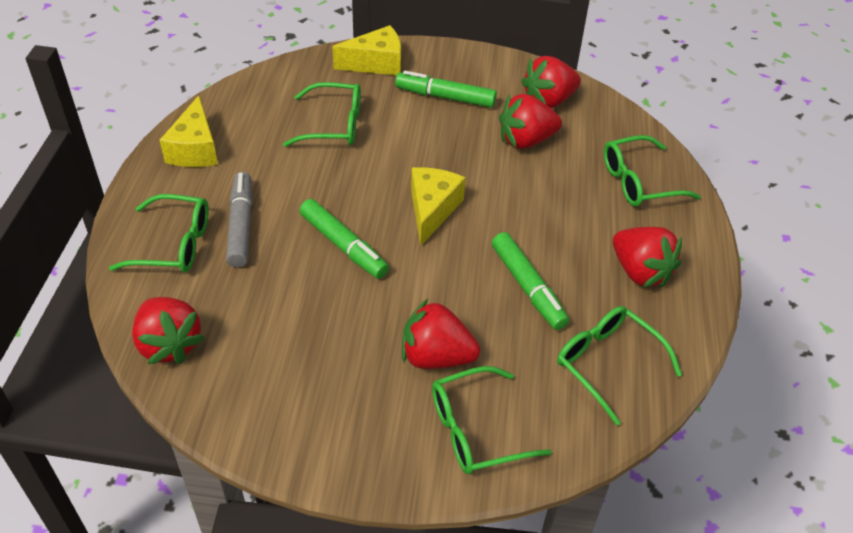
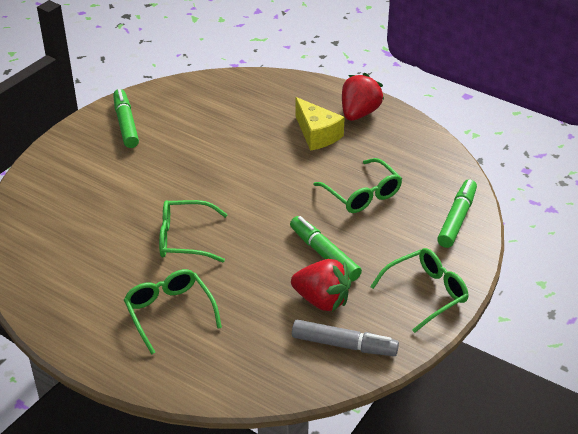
green glasses: 5 -> 4
red strawberry: 5 -> 2
yellow cheese: 3 -> 1

